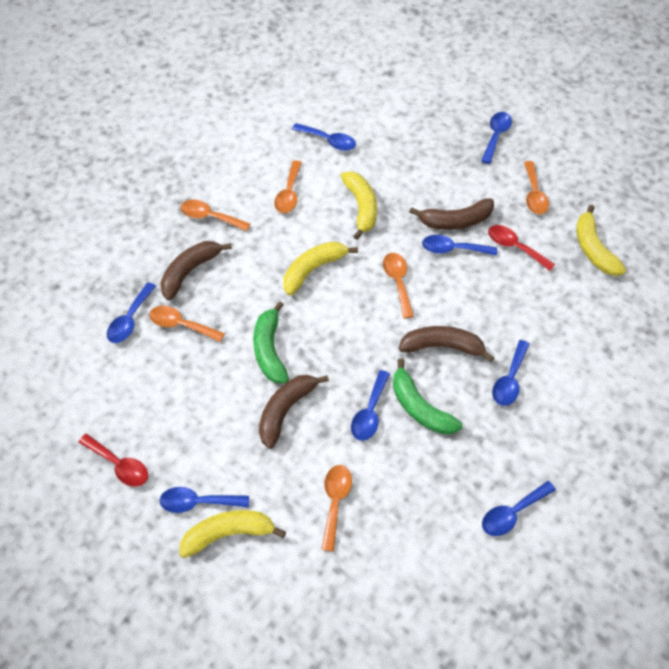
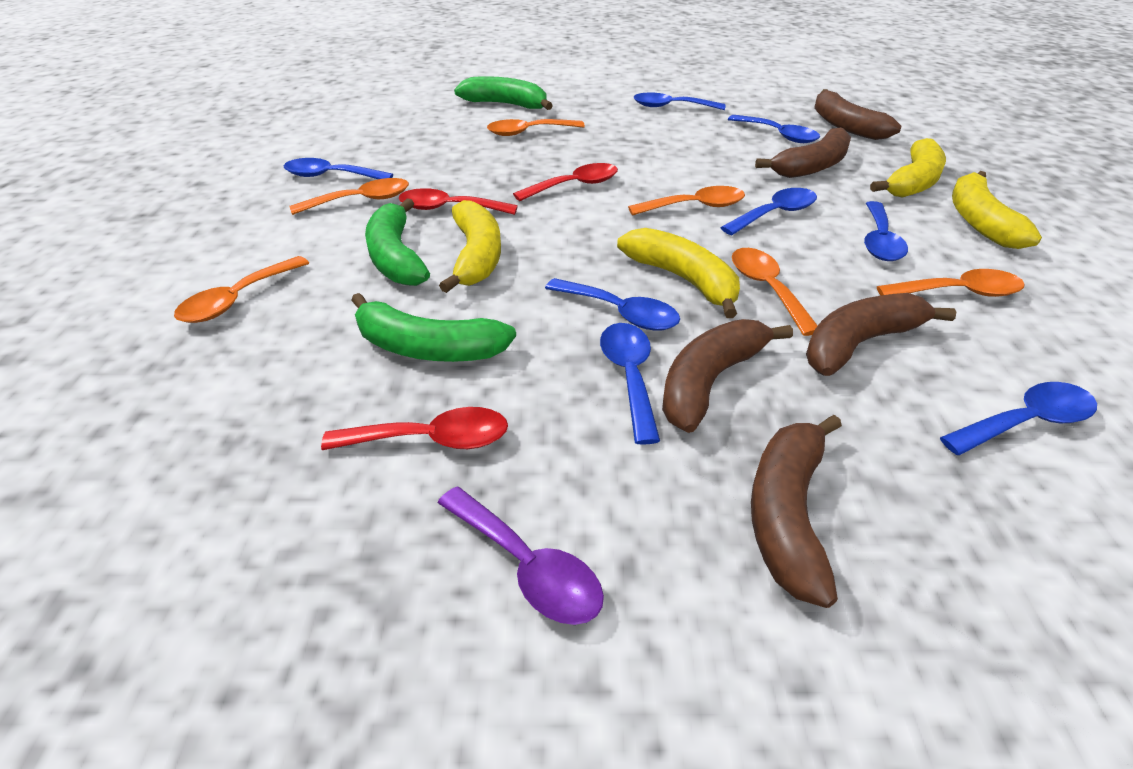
brown banana: 4 -> 5
green banana: 2 -> 3
purple spoon: 0 -> 1
red spoon: 2 -> 3

